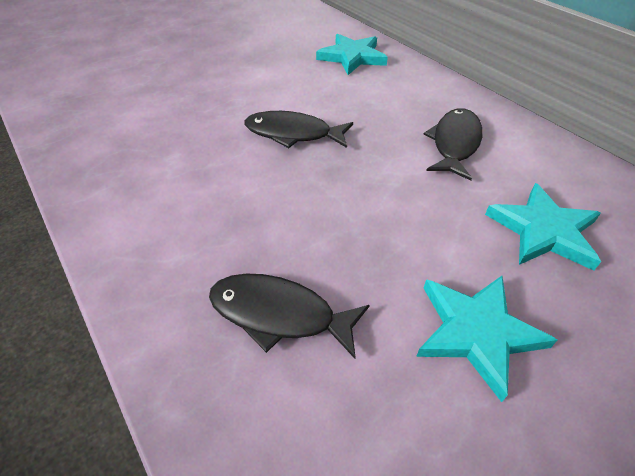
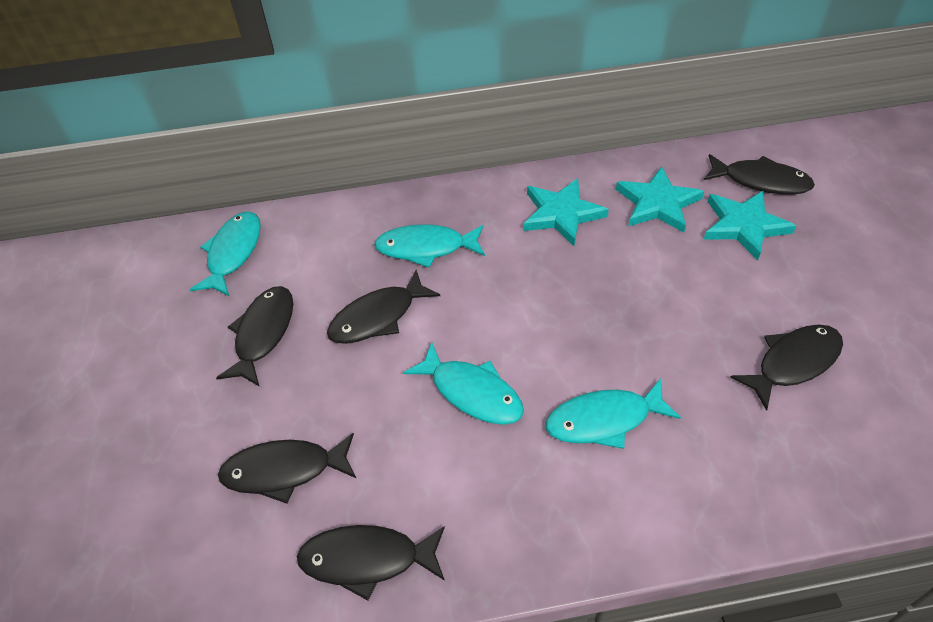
black fish: 3 -> 6
turquoise fish: 0 -> 4

